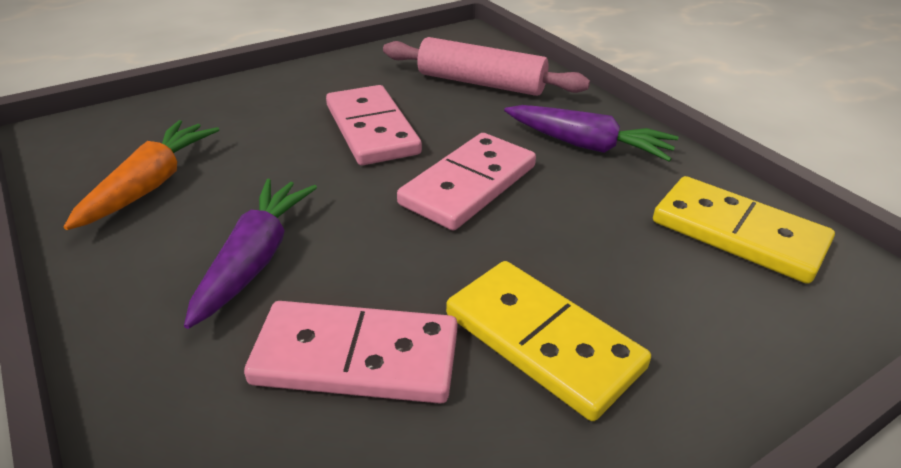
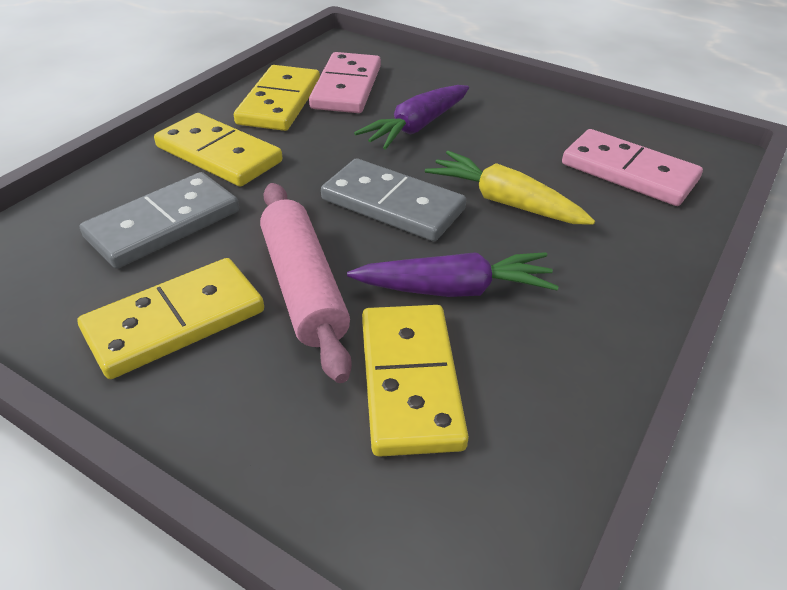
grey domino: 0 -> 2
orange carrot: 1 -> 0
pink domino: 3 -> 2
yellow carrot: 0 -> 1
yellow domino: 2 -> 4

